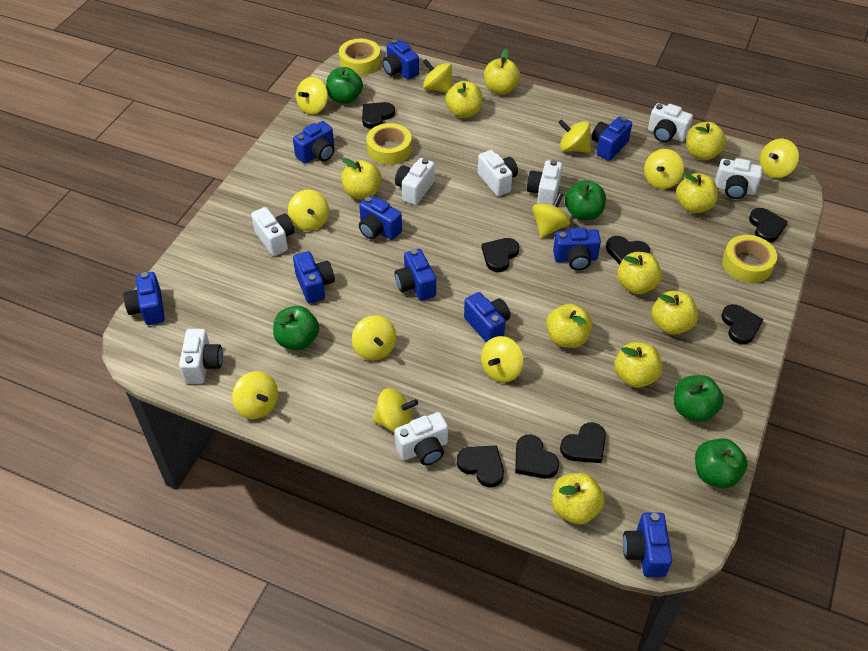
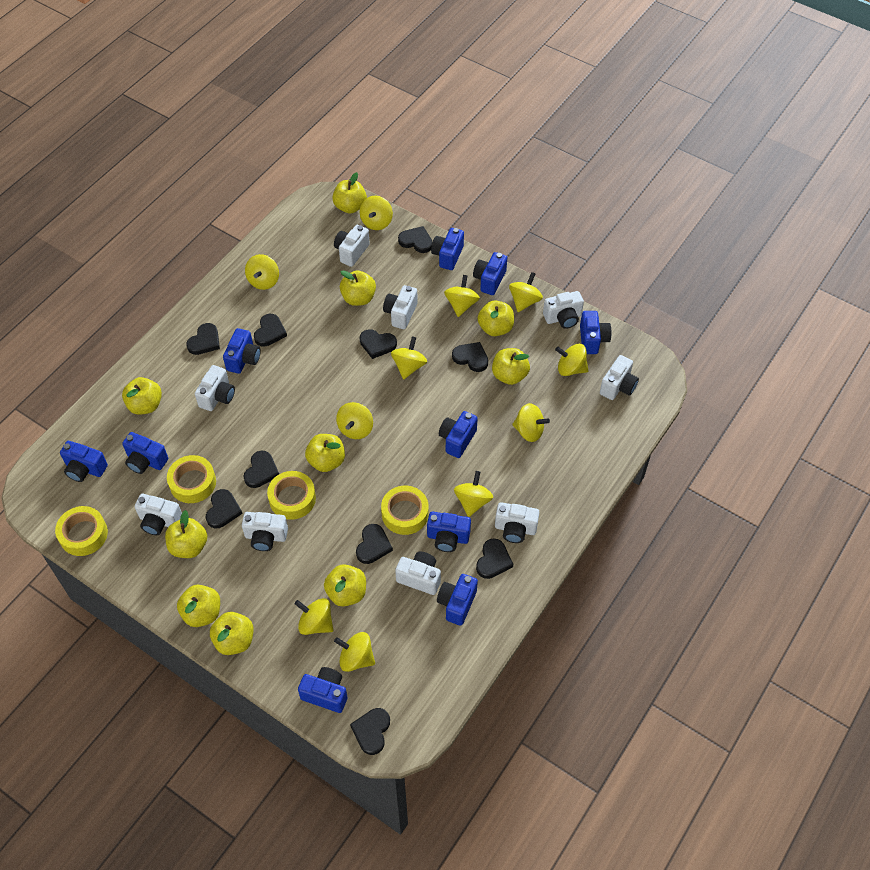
black heart: 8 -> 10
green apple: 5 -> 0
white camera: 8 -> 9
yellow tape: 3 -> 4

